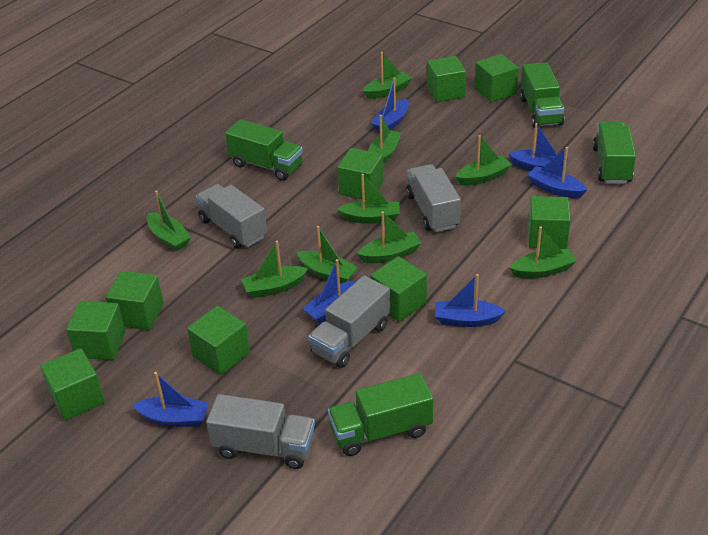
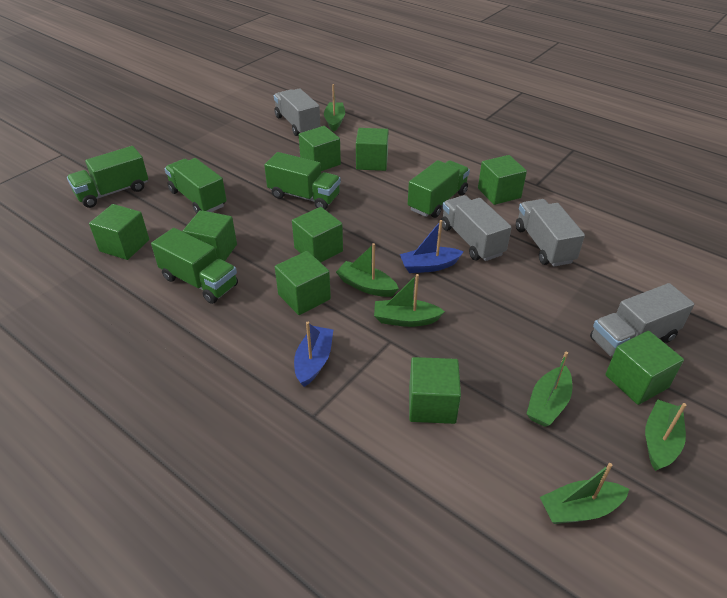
blue boat: 6 -> 2
green boat: 9 -> 6
green truck: 4 -> 5

